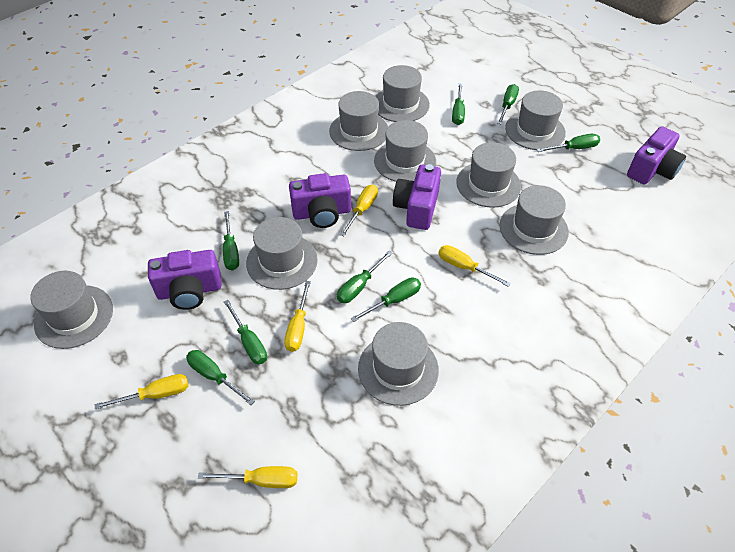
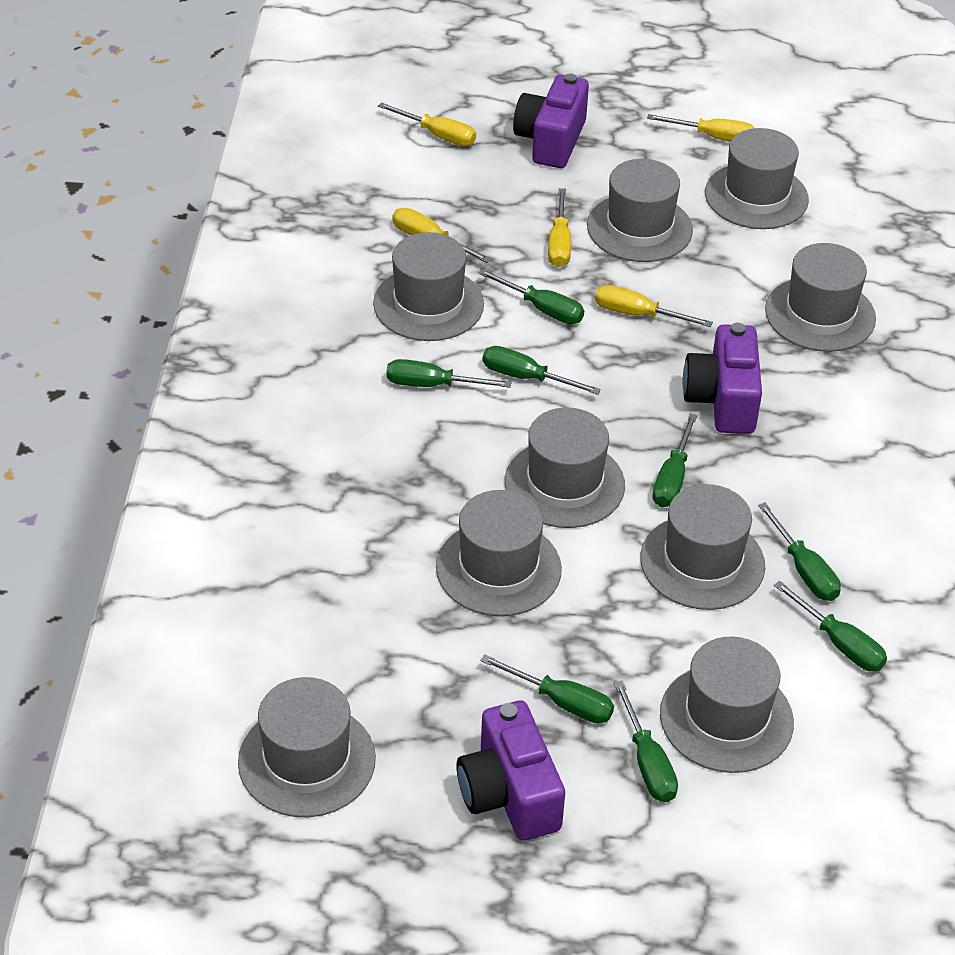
purple camera: 4 -> 3

